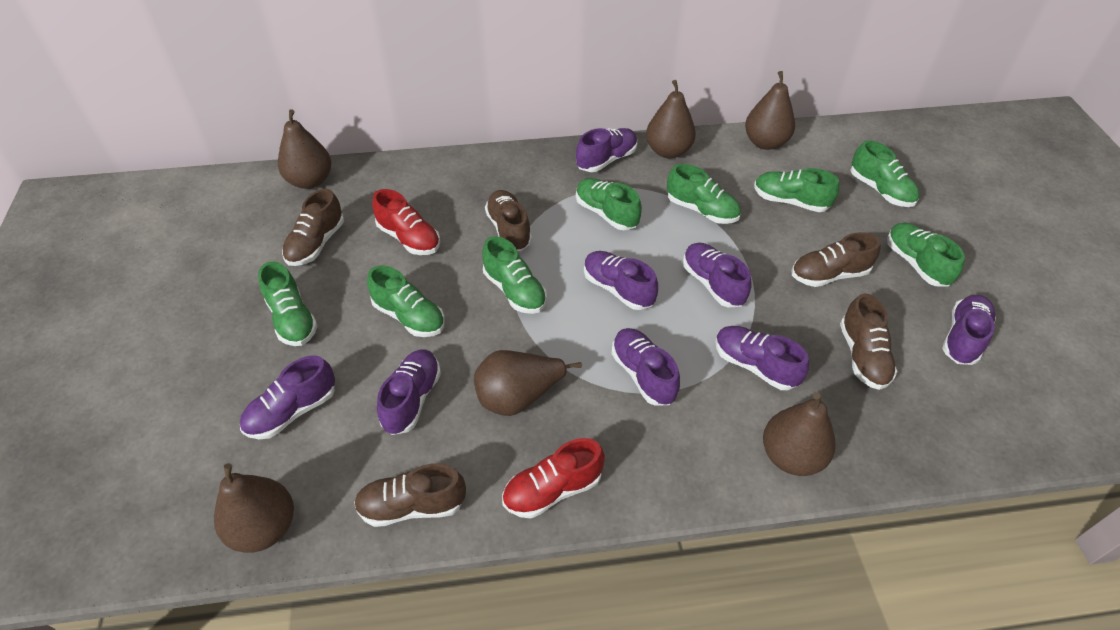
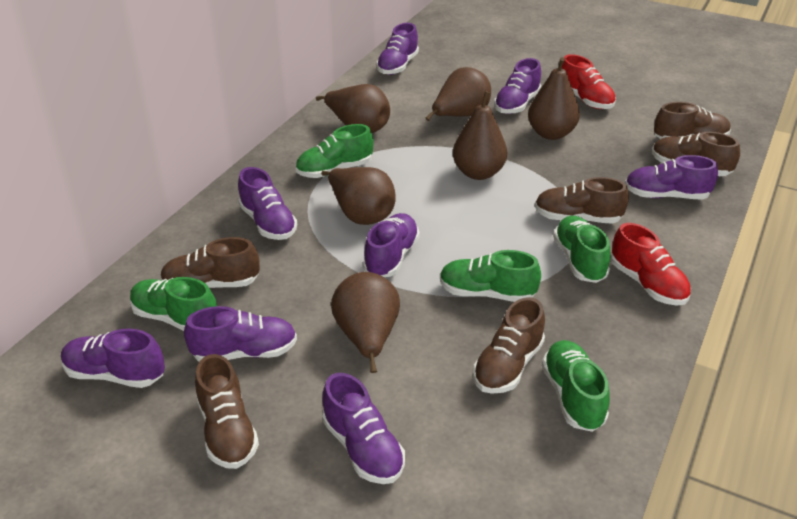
brown shoe: 5 -> 6
green shoe: 8 -> 5

